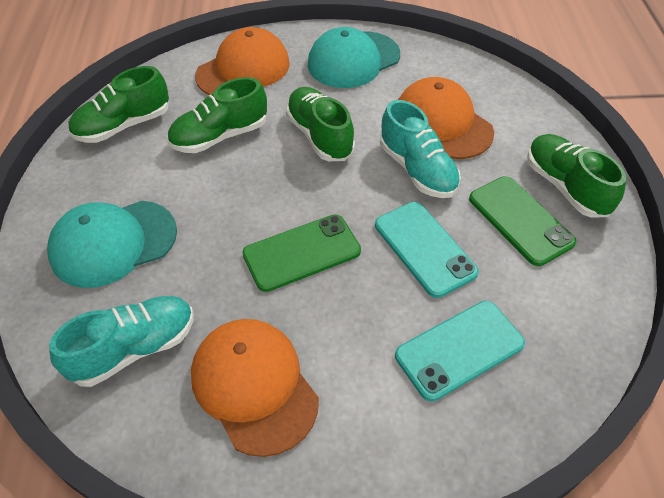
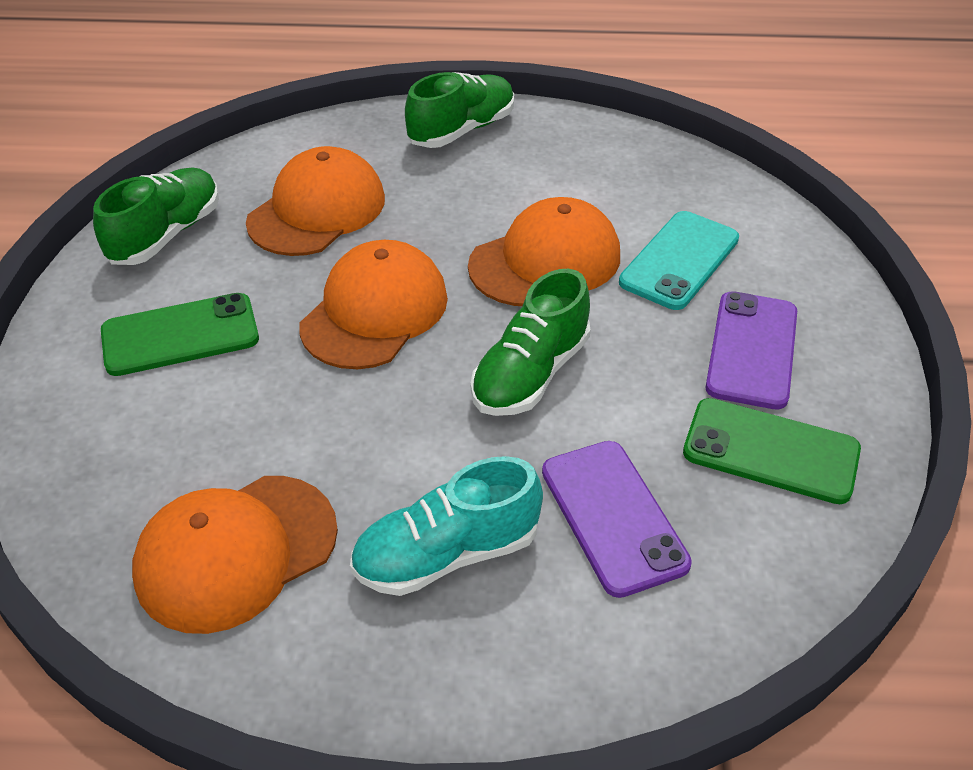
green shoe: 4 -> 3
orange cap: 3 -> 4
purple phone: 0 -> 2
turquoise cap: 2 -> 0
turquoise phone: 2 -> 1
turquoise shoe: 2 -> 1

